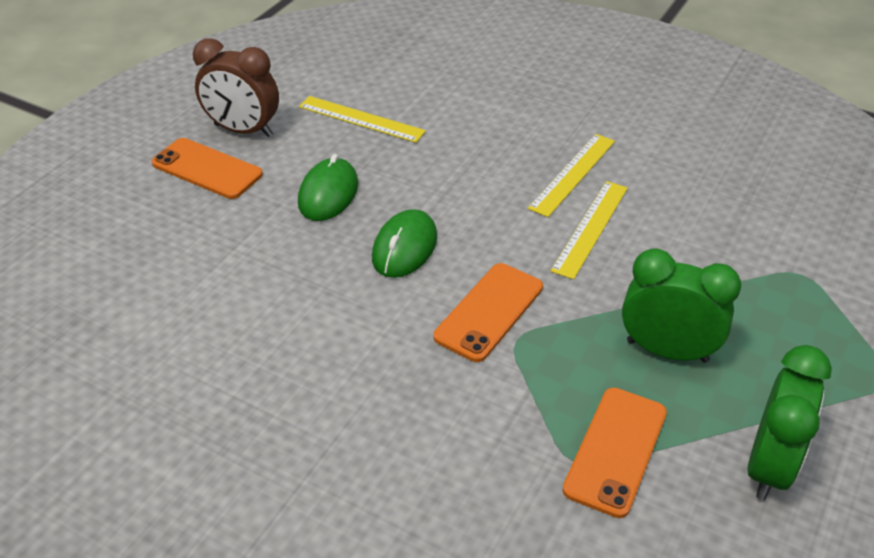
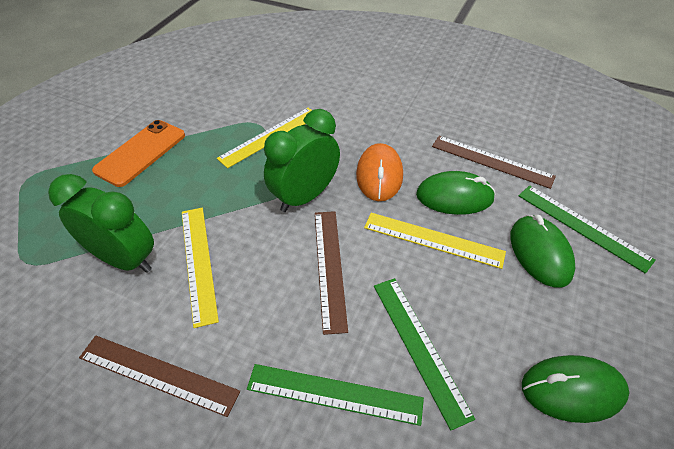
brown clock: 1 -> 0
brown ruler: 0 -> 3
green mouse: 2 -> 3
green ruler: 0 -> 3
orange mouse: 0 -> 1
orange phone: 3 -> 1

